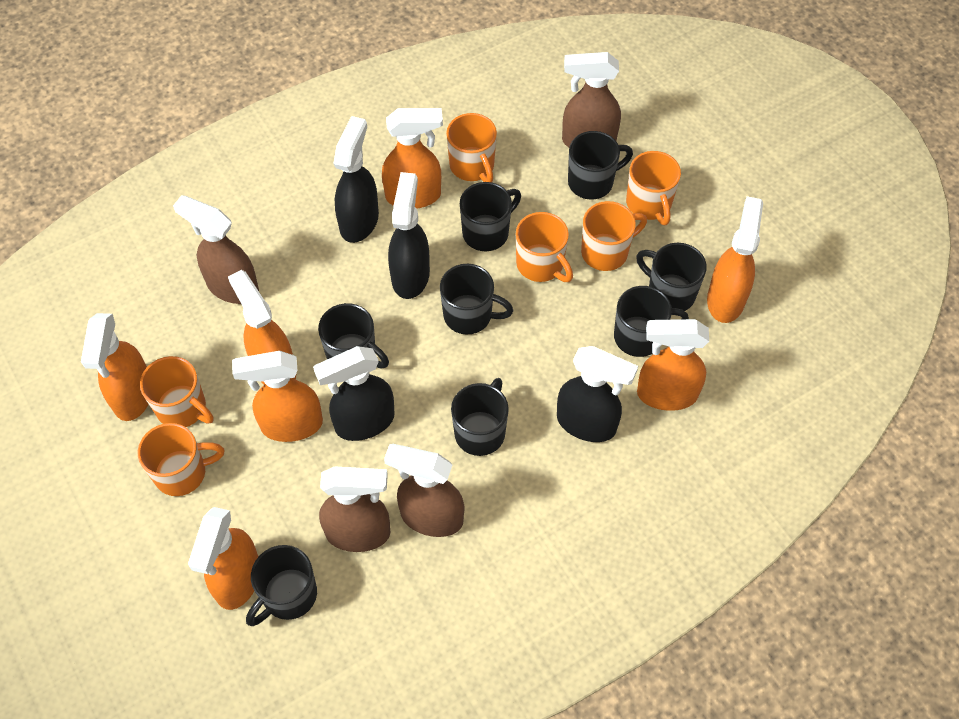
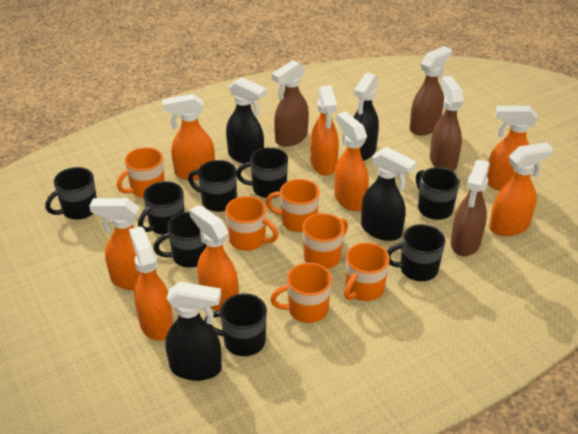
orange spray bottle: 7 -> 8

